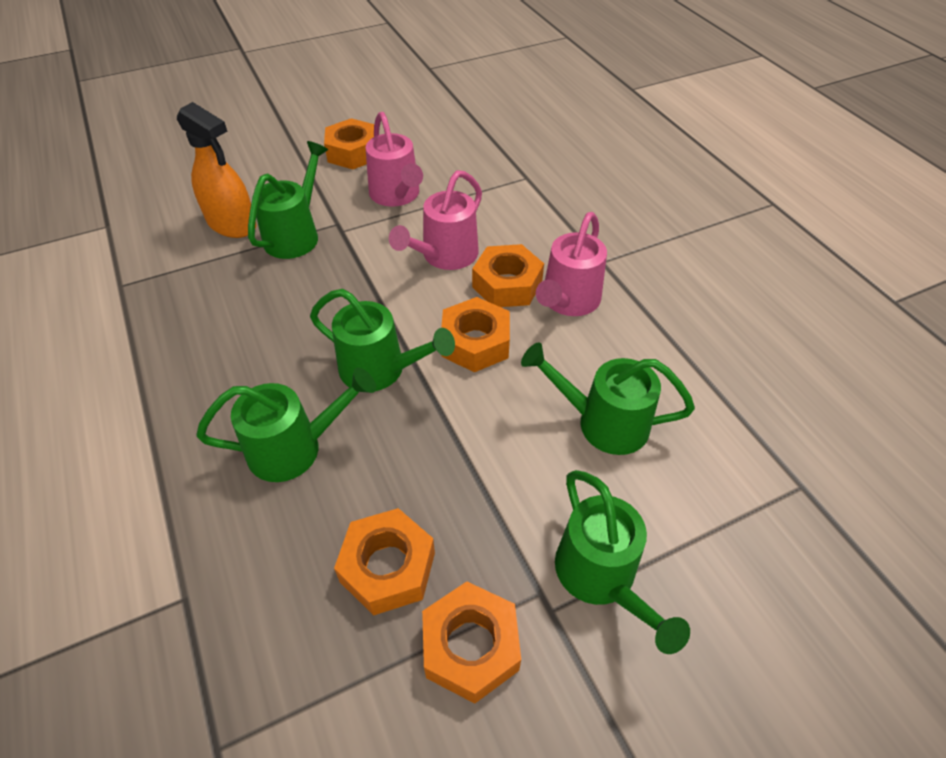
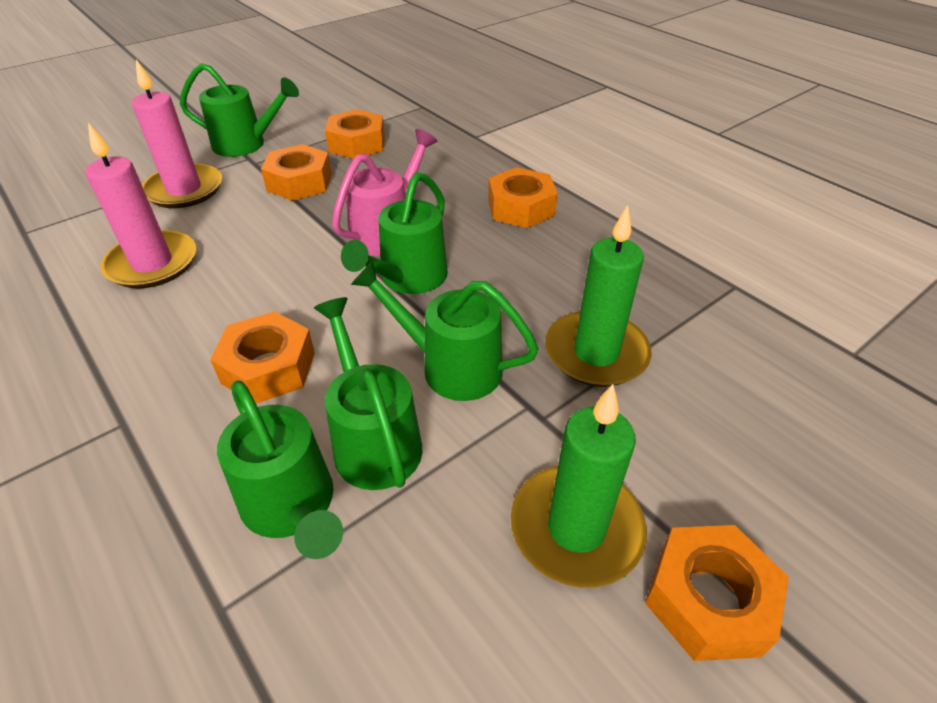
green candle: 0 -> 2
orange spray bottle: 1 -> 0
pink candle: 0 -> 2
pink watering can: 3 -> 1

